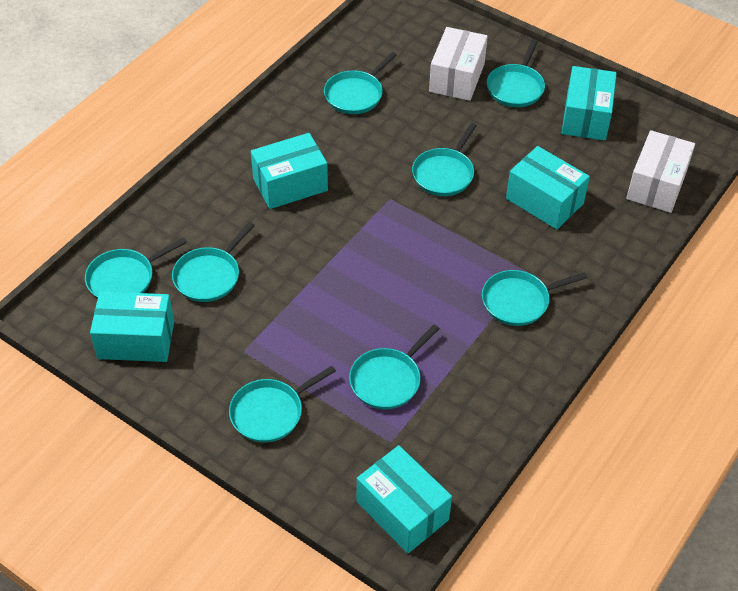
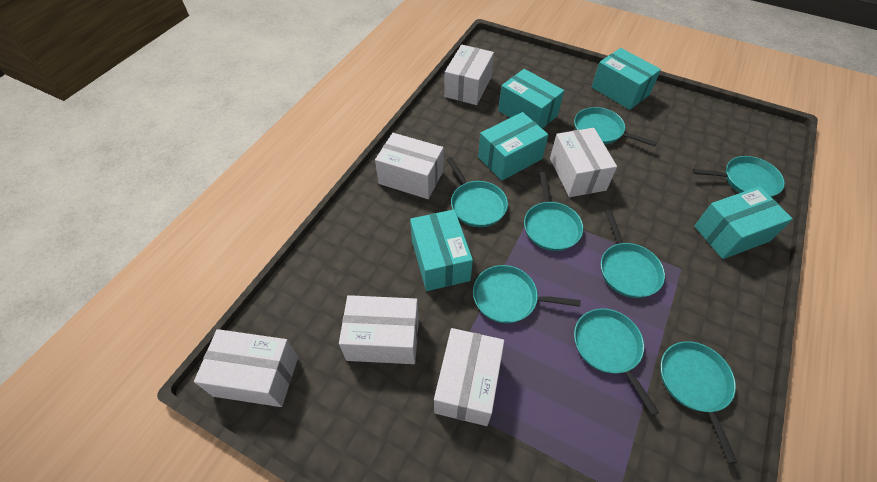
white box: 2 -> 6

